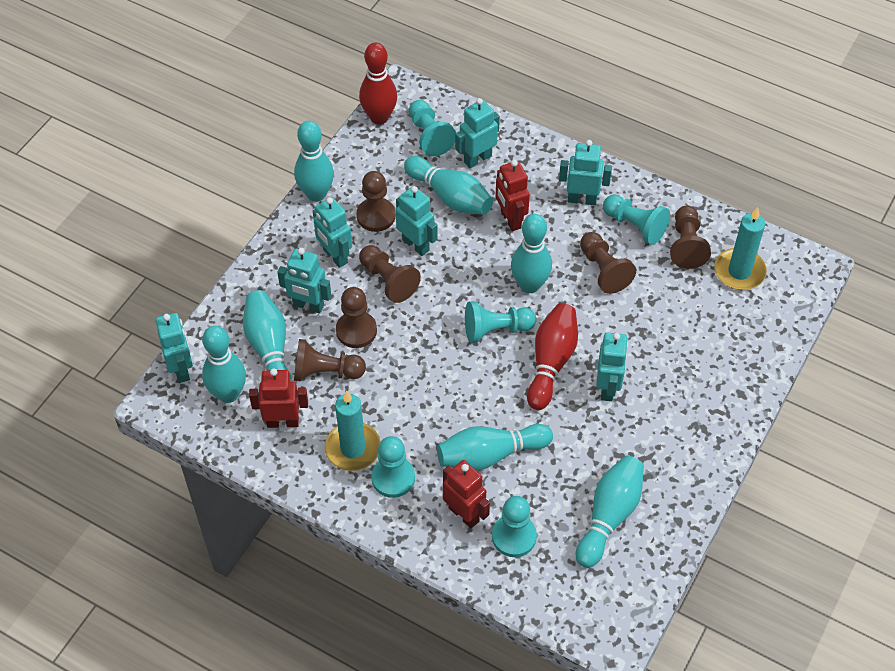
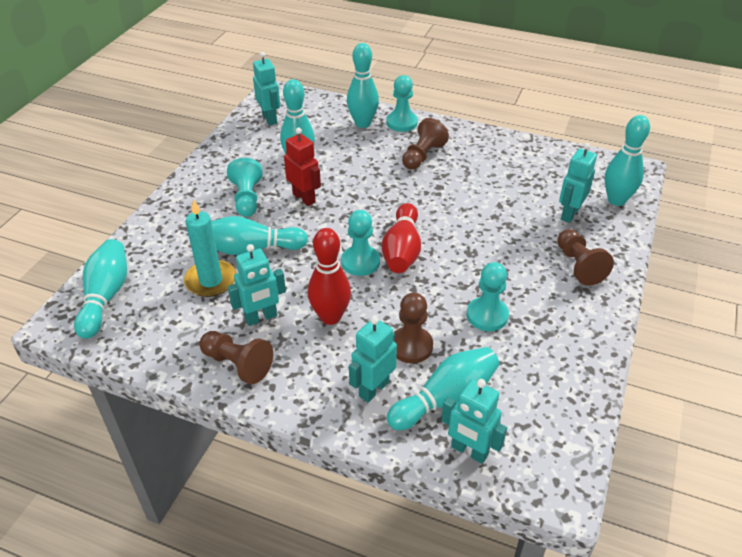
brown pawn: 6 -> 4
red robot: 3 -> 1
turquoise bowling pin: 7 -> 6
turquoise candle: 2 -> 1
turquoise pawn: 5 -> 4
turquoise robot: 7 -> 5

